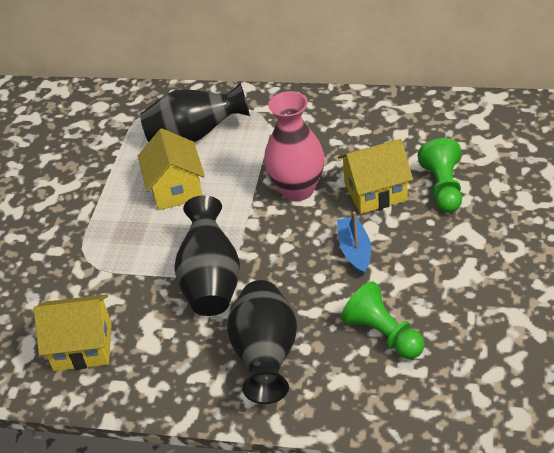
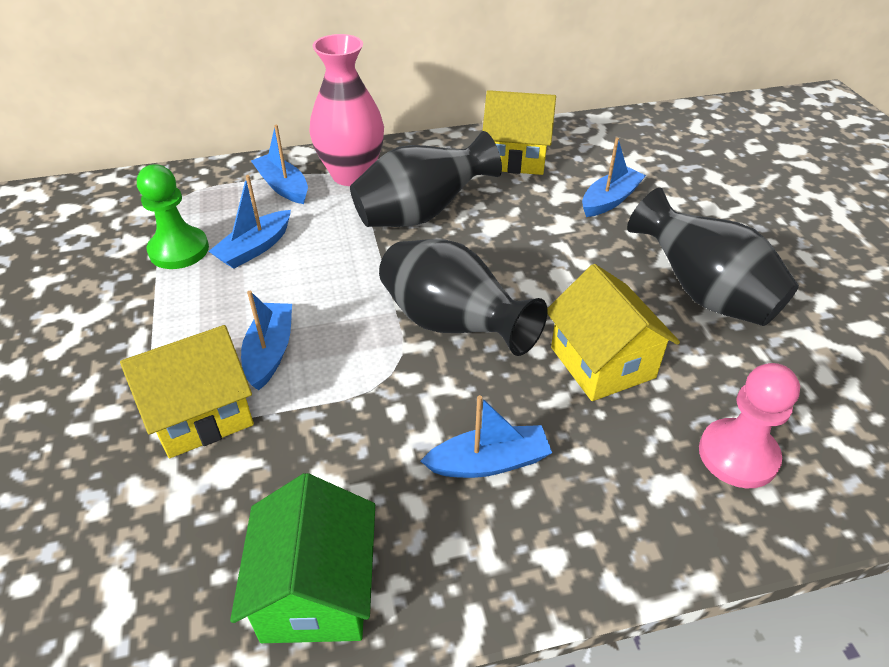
blue boat: 1 -> 5
green house: 0 -> 1
green pawn: 2 -> 1
pink pawn: 0 -> 1

